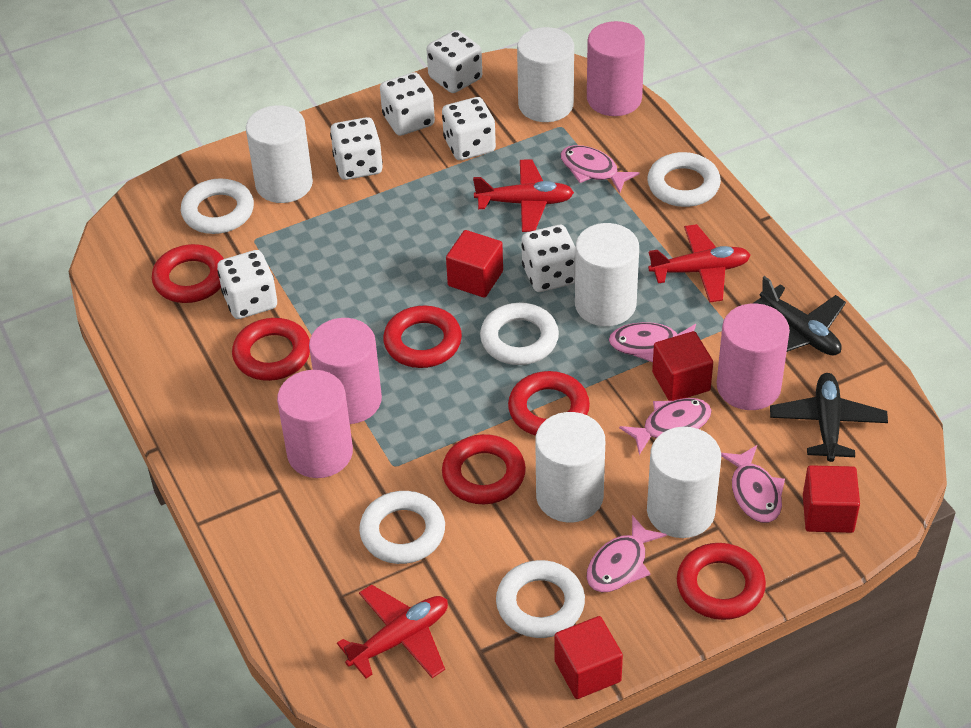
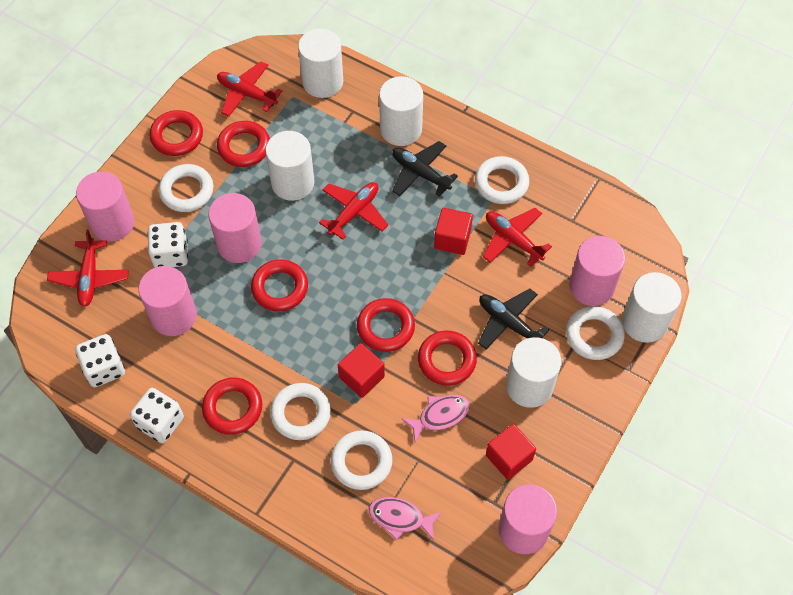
pink cylinder: 4 -> 5
pink fish: 5 -> 2
red cube: 4 -> 3
red plane: 3 -> 4
white dice: 6 -> 3

